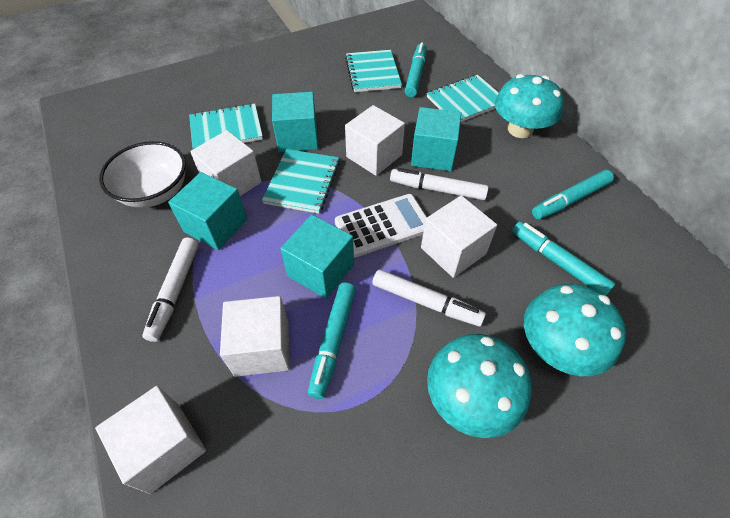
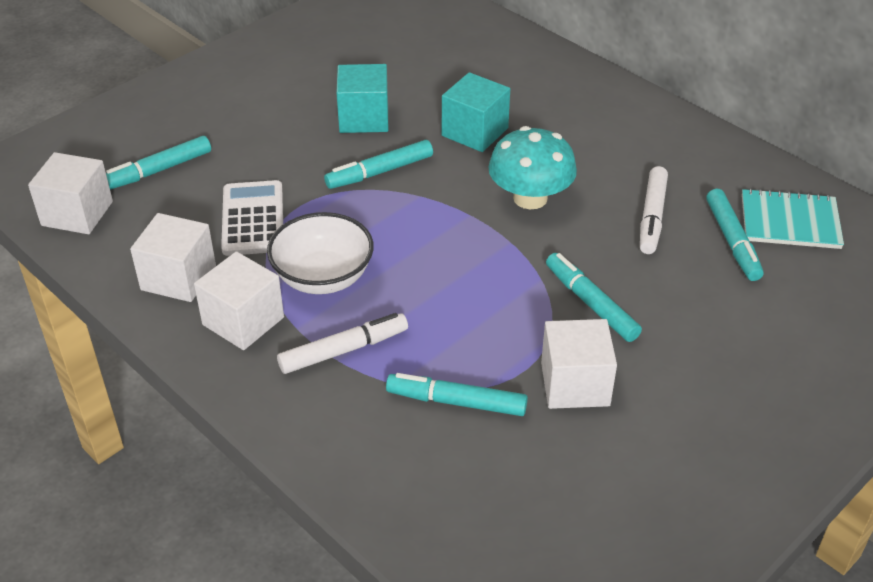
turquoise cube: 4 -> 2
turquoise marker: 4 -> 5
turquoise mushroom: 3 -> 1
turquoise notebook: 4 -> 1
white cube: 5 -> 4
white marker: 3 -> 2

